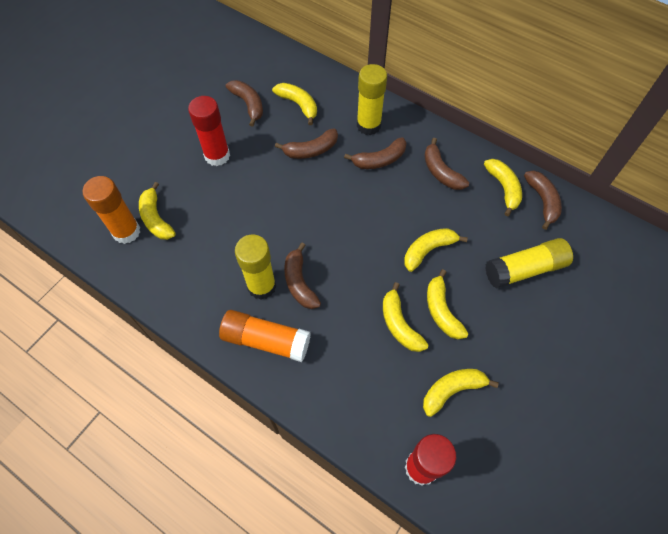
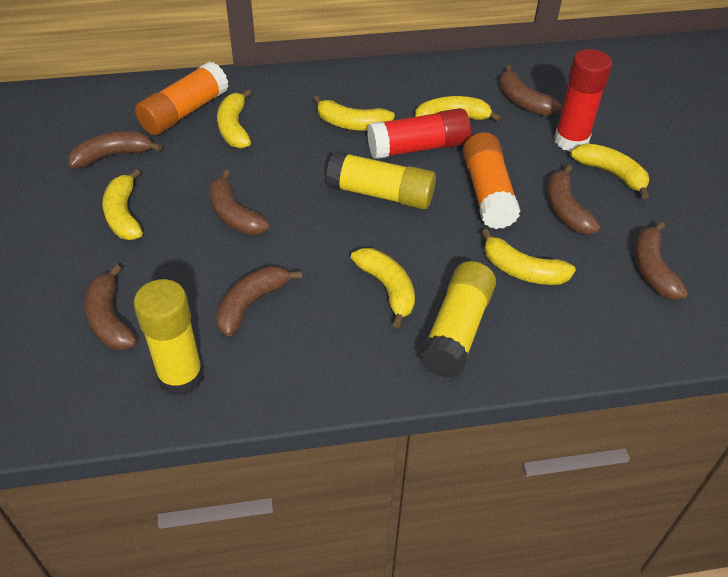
brown banana: 6 -> 7

